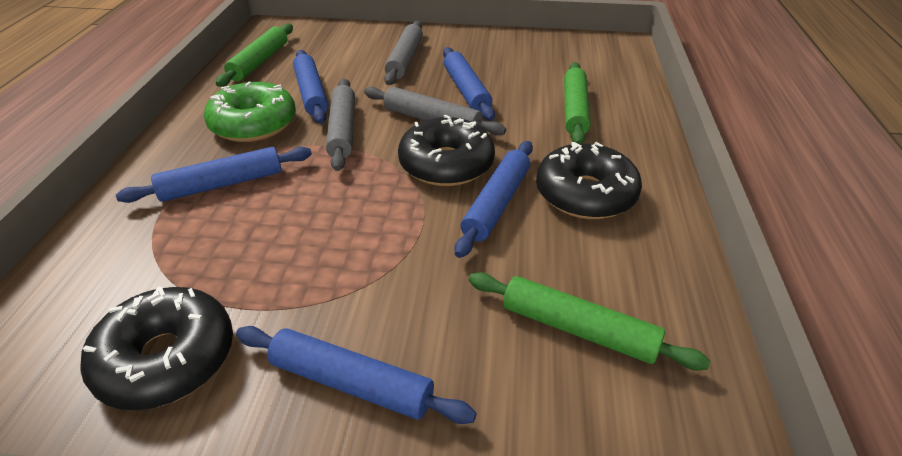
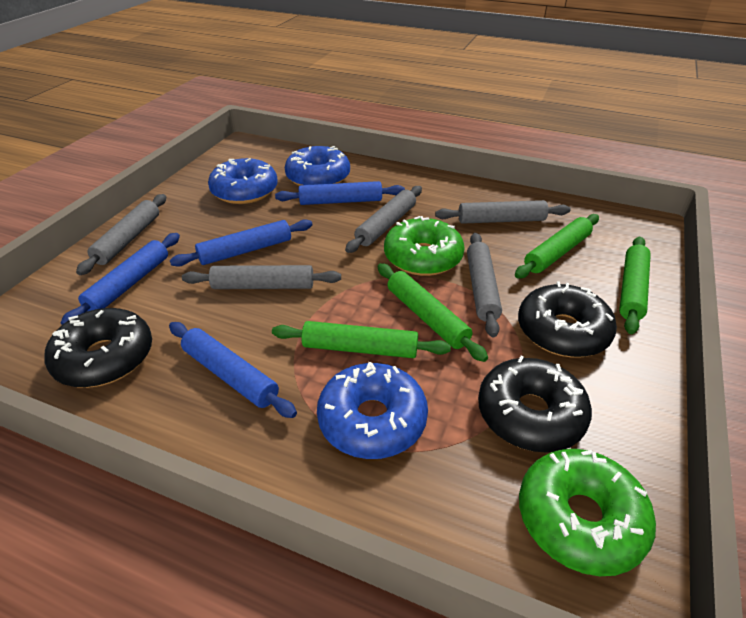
blue donut: 0 -> 3
blue rolling pin: 5 -> 4
green donut: 1 -> 2
green rolling pin: 3 -> 4
grey rolling pin: 3 -> 5

